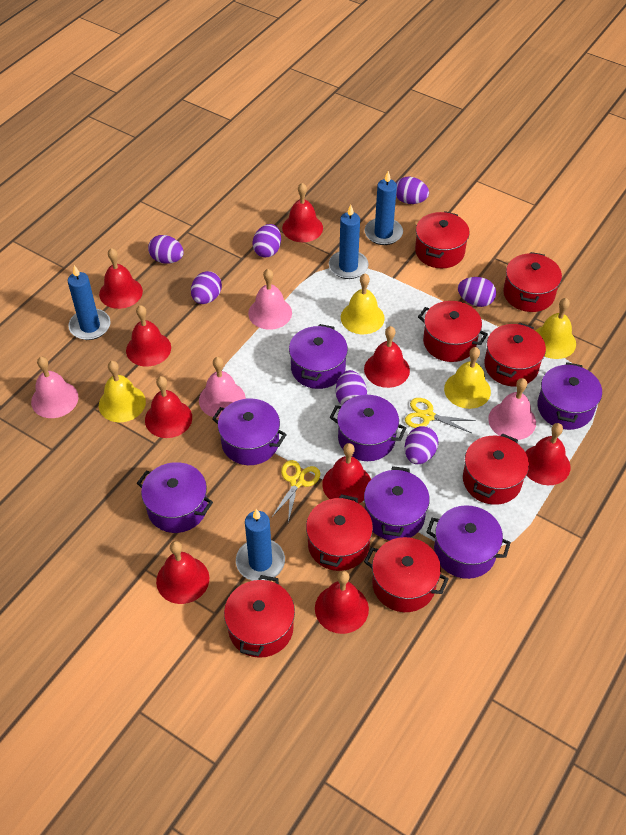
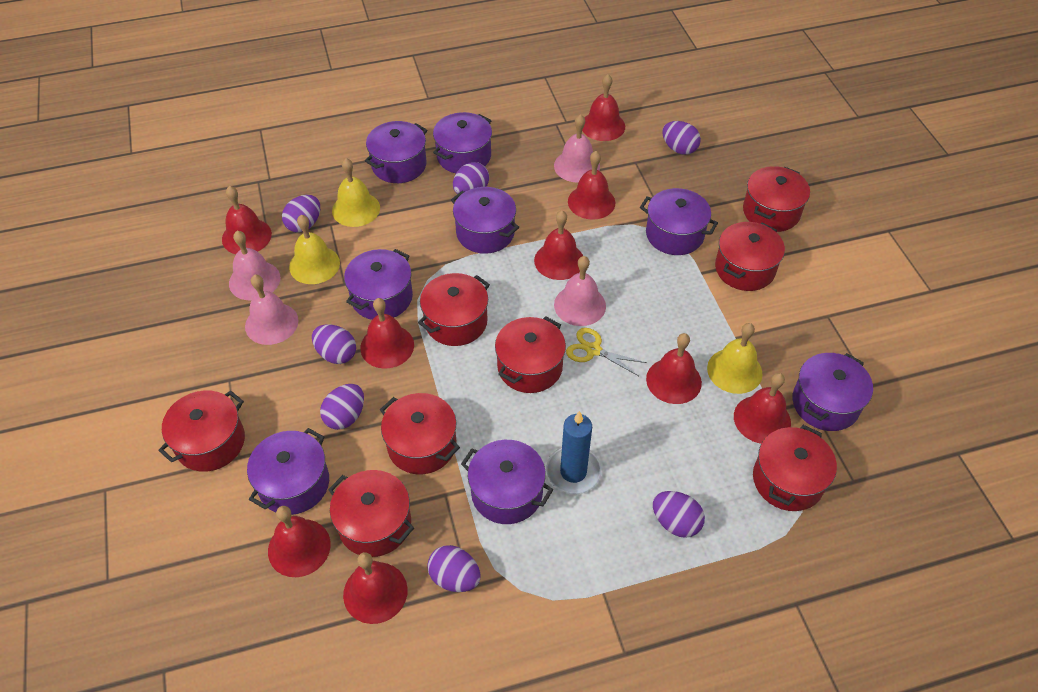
blue candle: 4 -> 1
purple pot: 7 -> 8
yellow bell: 4 -> 3
yellow scissors: 2 -> 1

